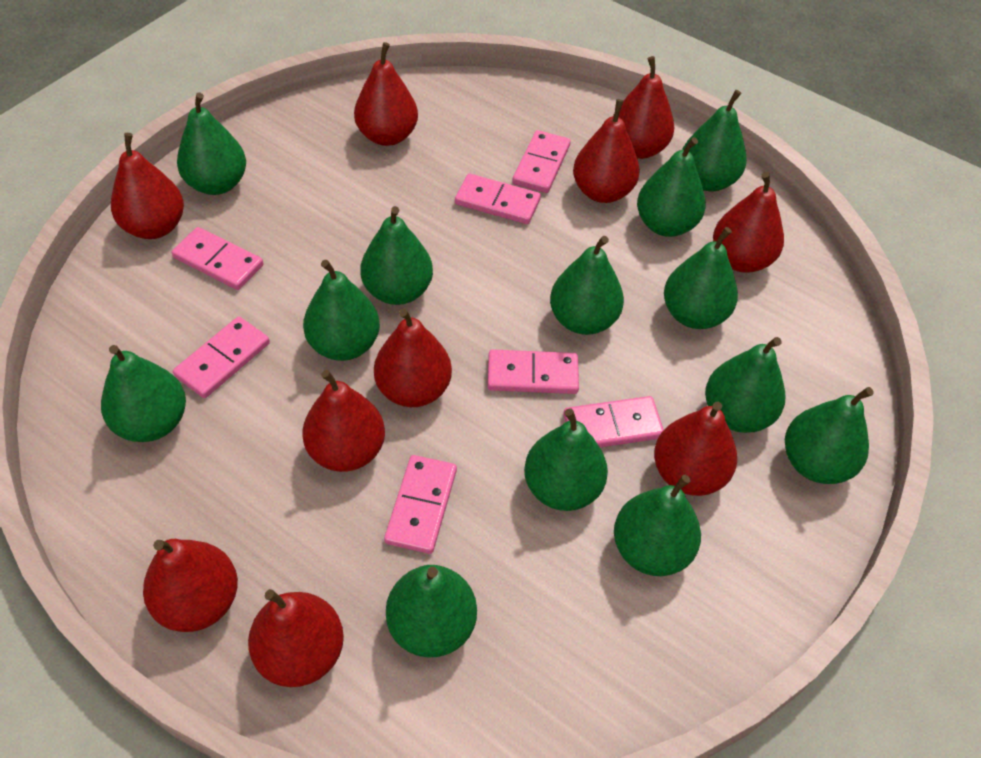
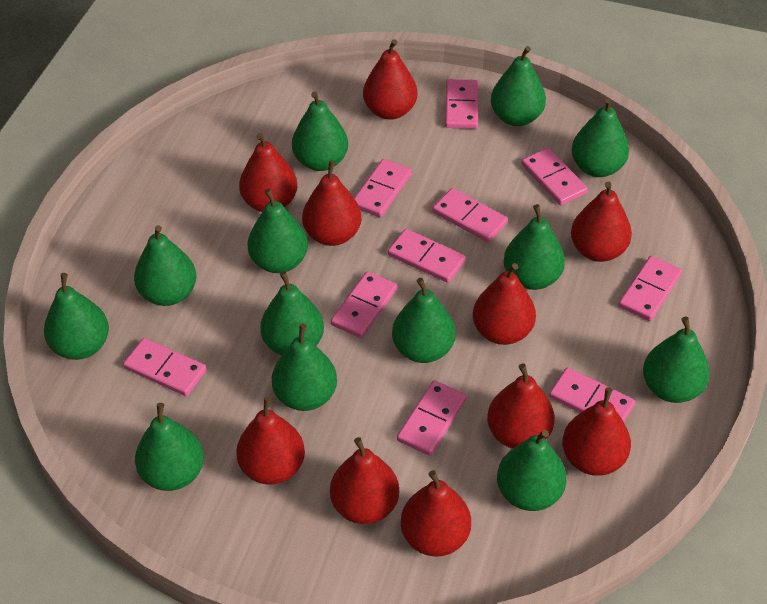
pink domino: 7 -> 10

